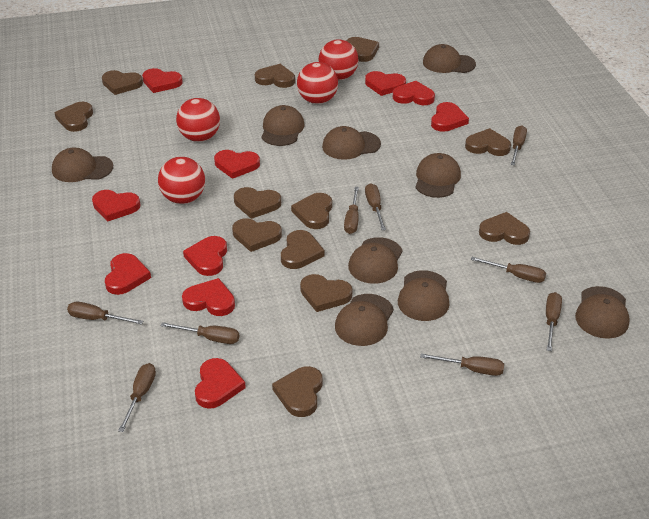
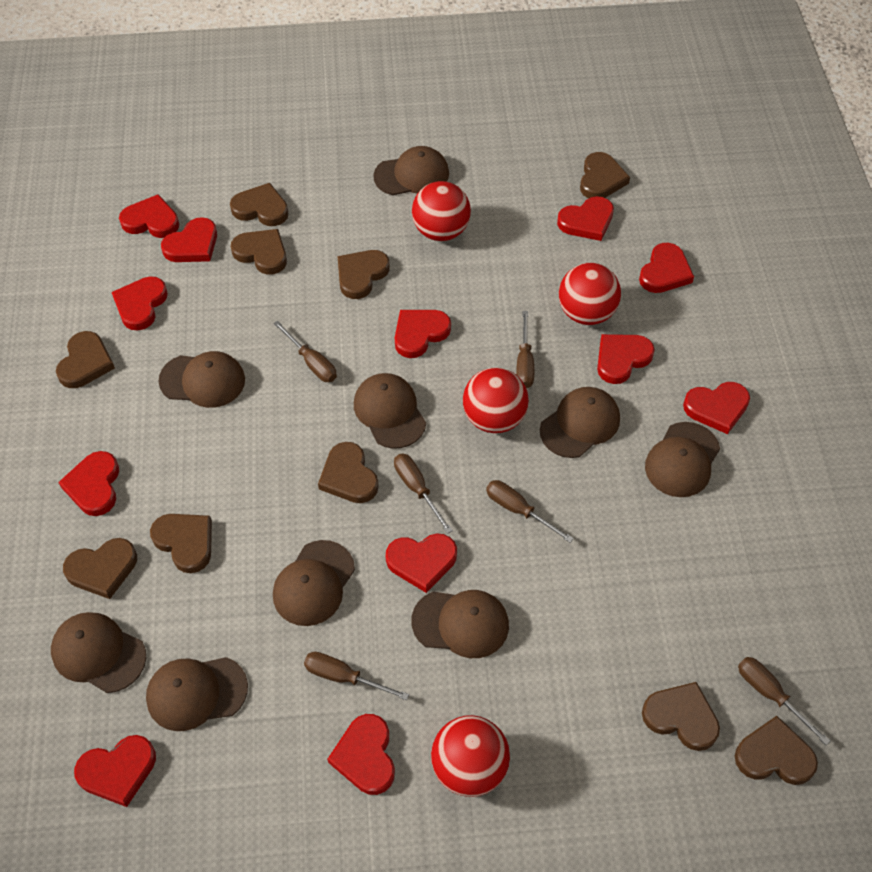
brown heart: 12 -> 10
brown screwdriver: 9 -> 6
red heart: 10 -> 12

